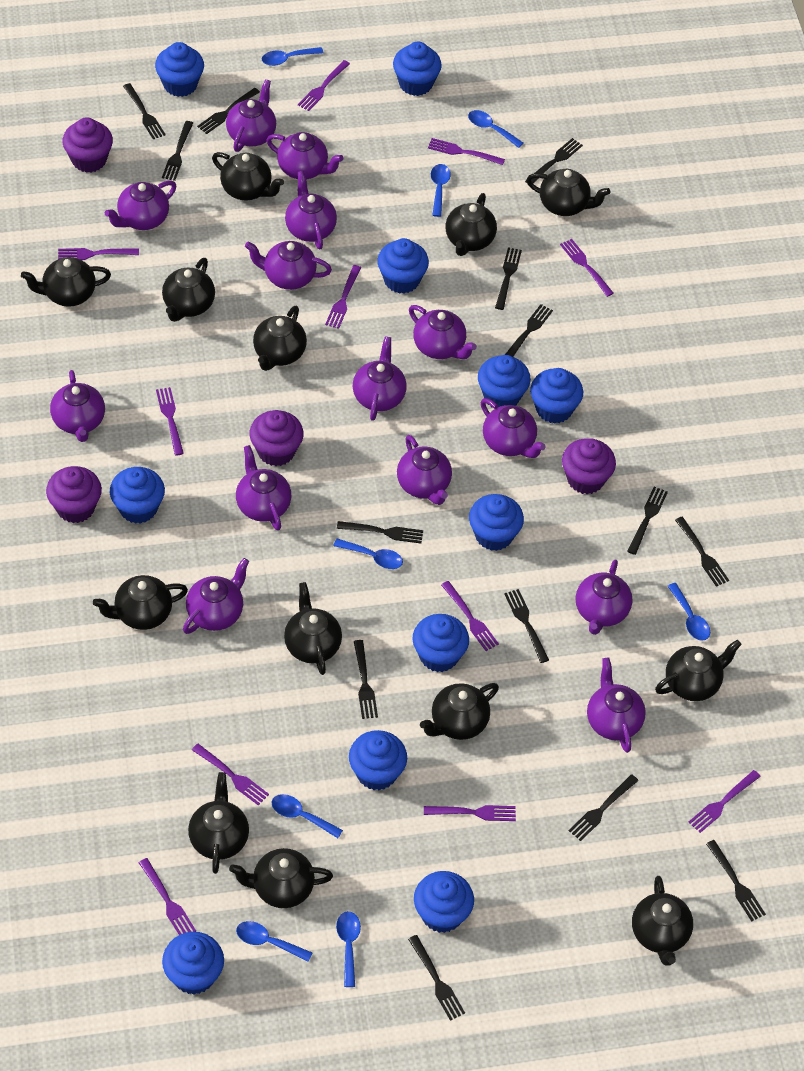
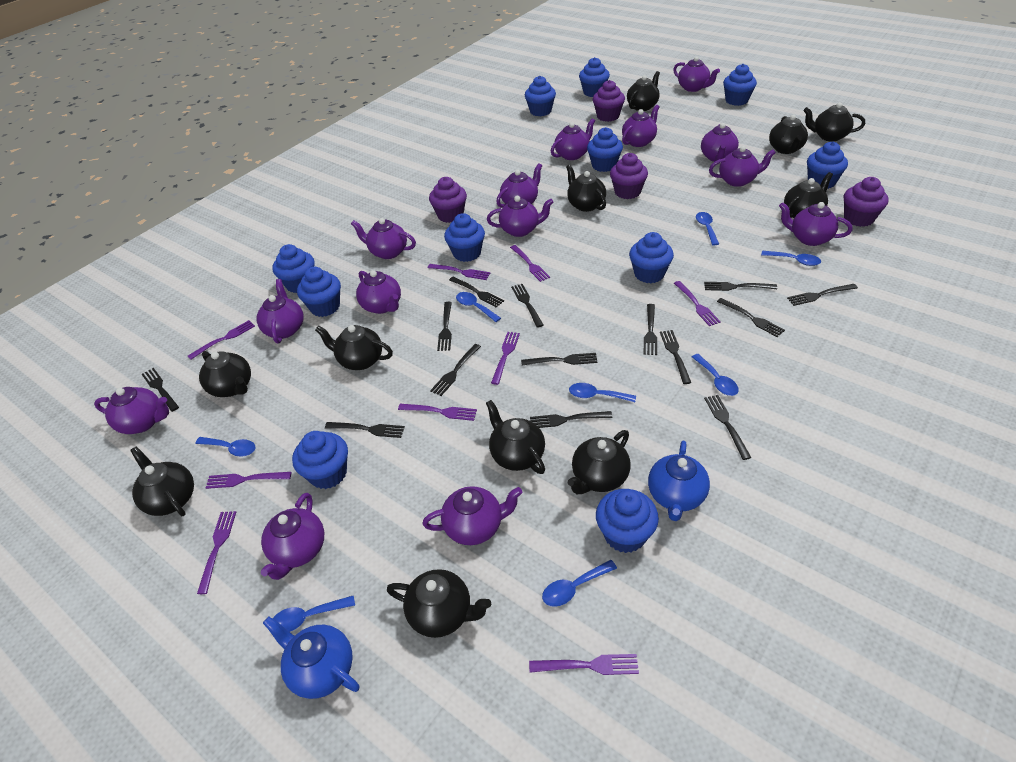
black teapot: 13 -> 11
blue teapot: 0 -> 2
purple fork: 11 -> 9

